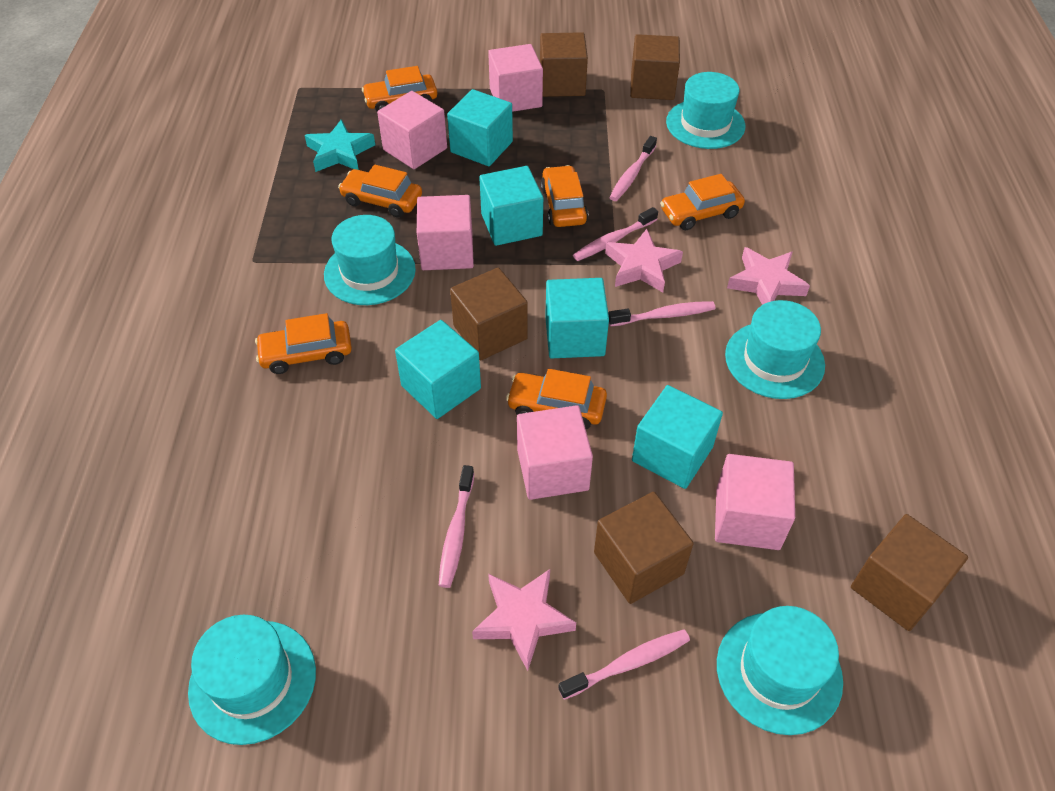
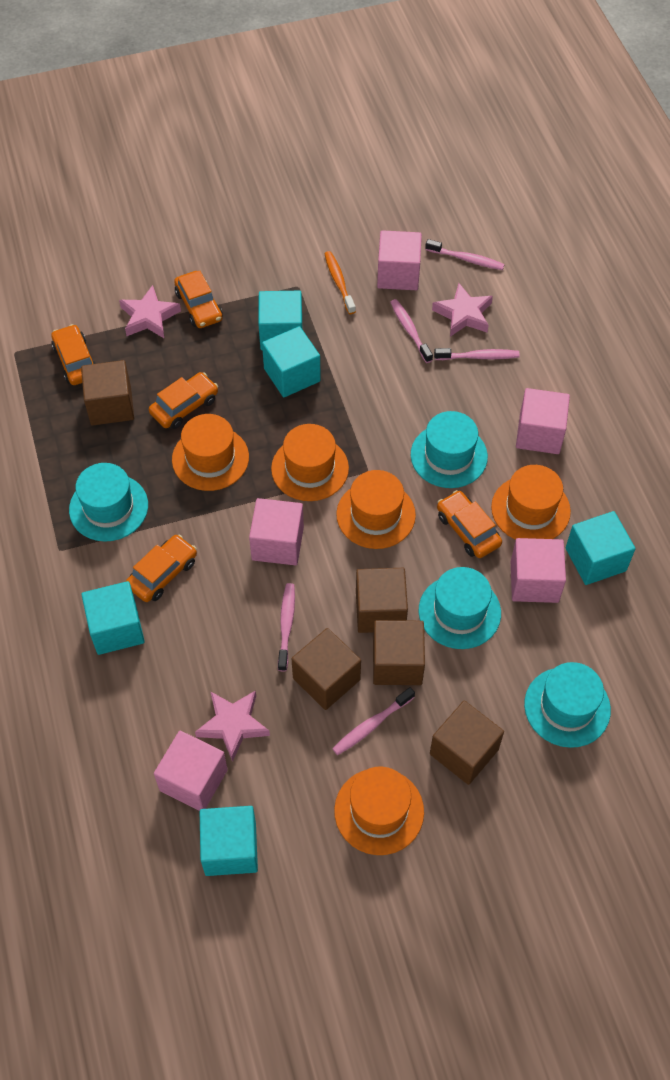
orange car: 6 -> 5
orange hat: 0 -> 5
orange toothbrush: 0 -> 1
turquoise hat: 5 -> 4
turquoise star: 1 -> 0

